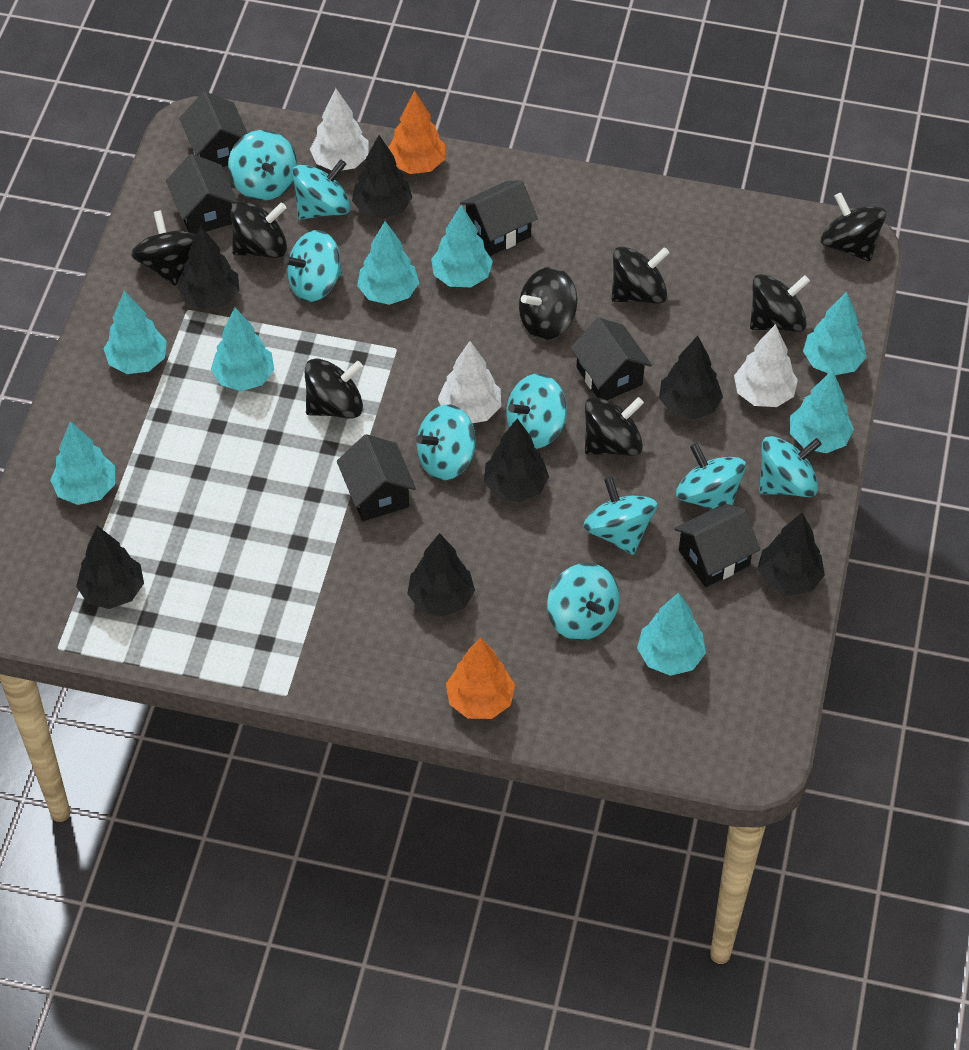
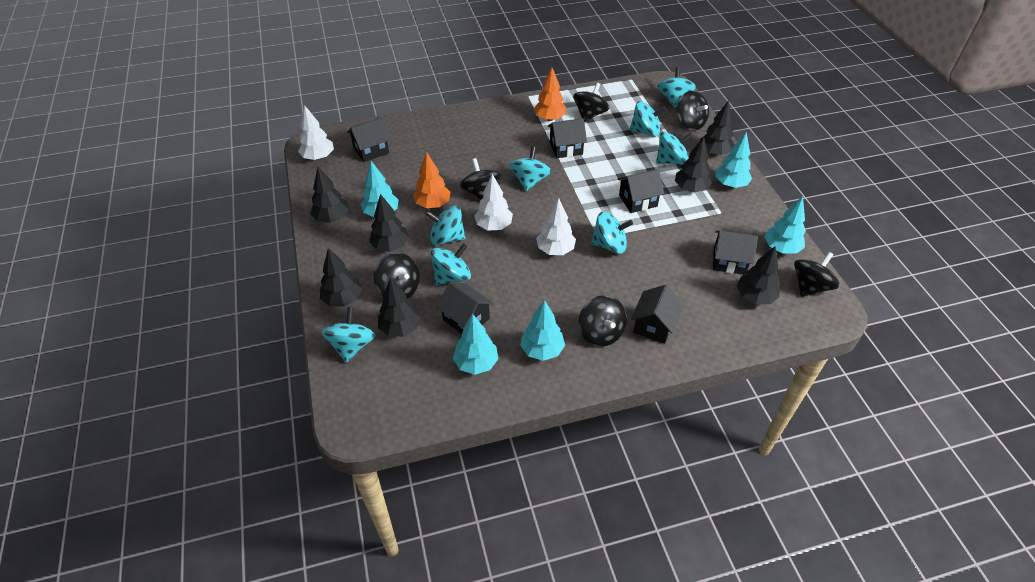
black spinning top: 8 -> 6
turquoise spinning top: 9 -> 8
turquoise tree: 8 -> 5

